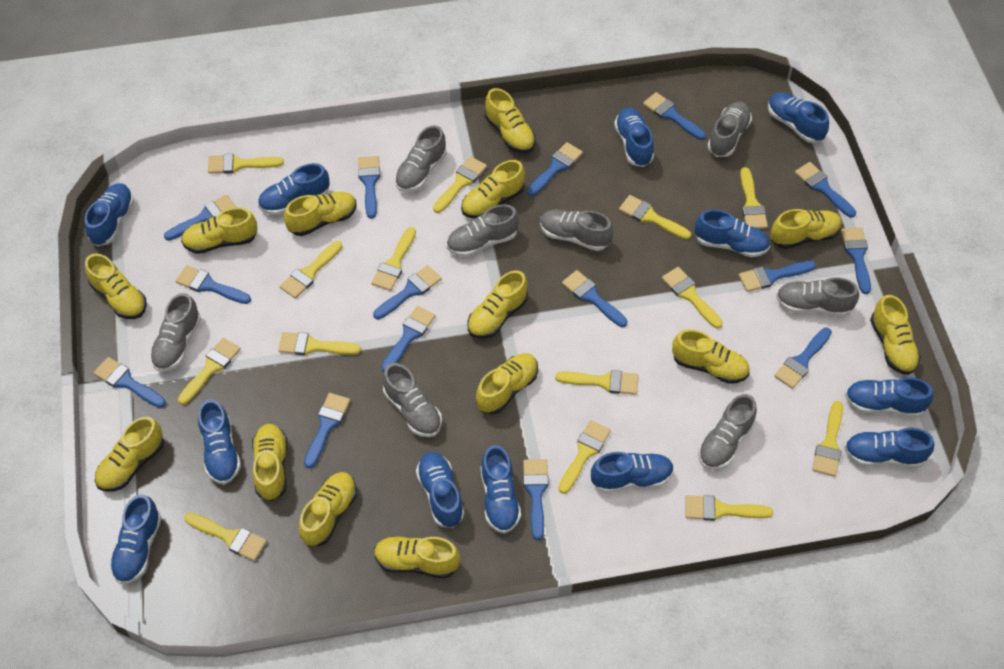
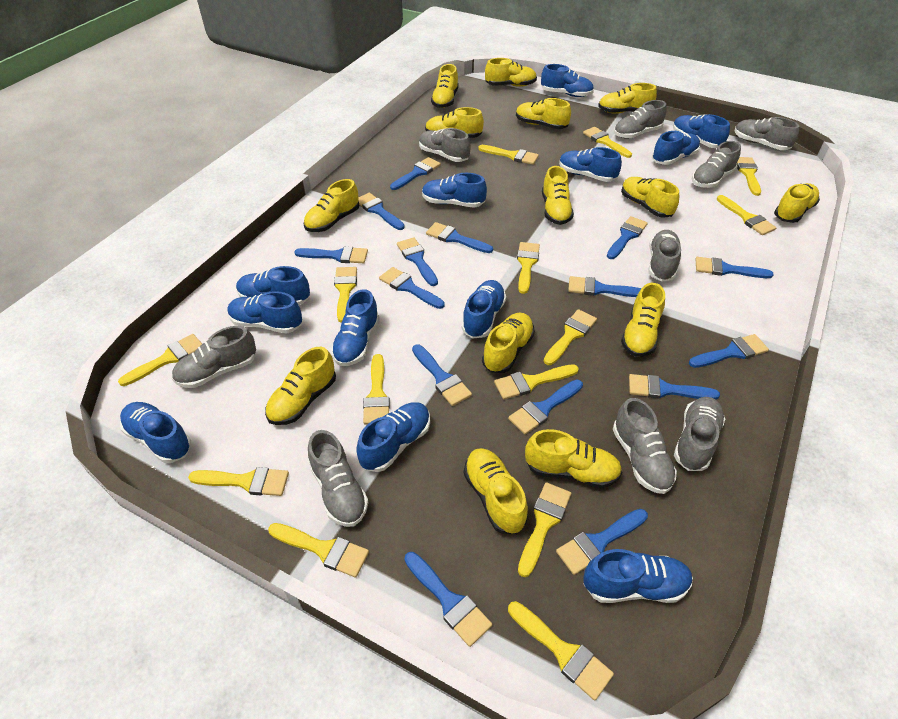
grey shoe: 8 -> 9

